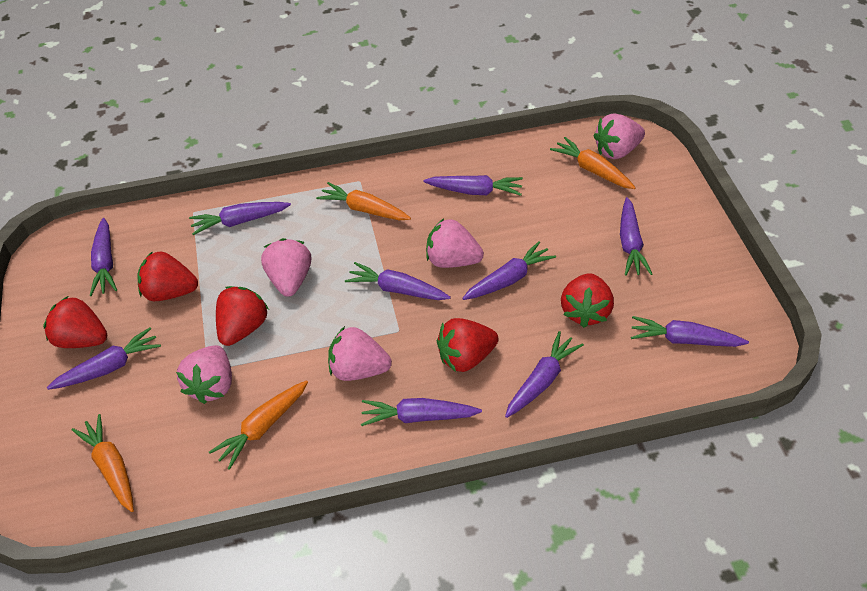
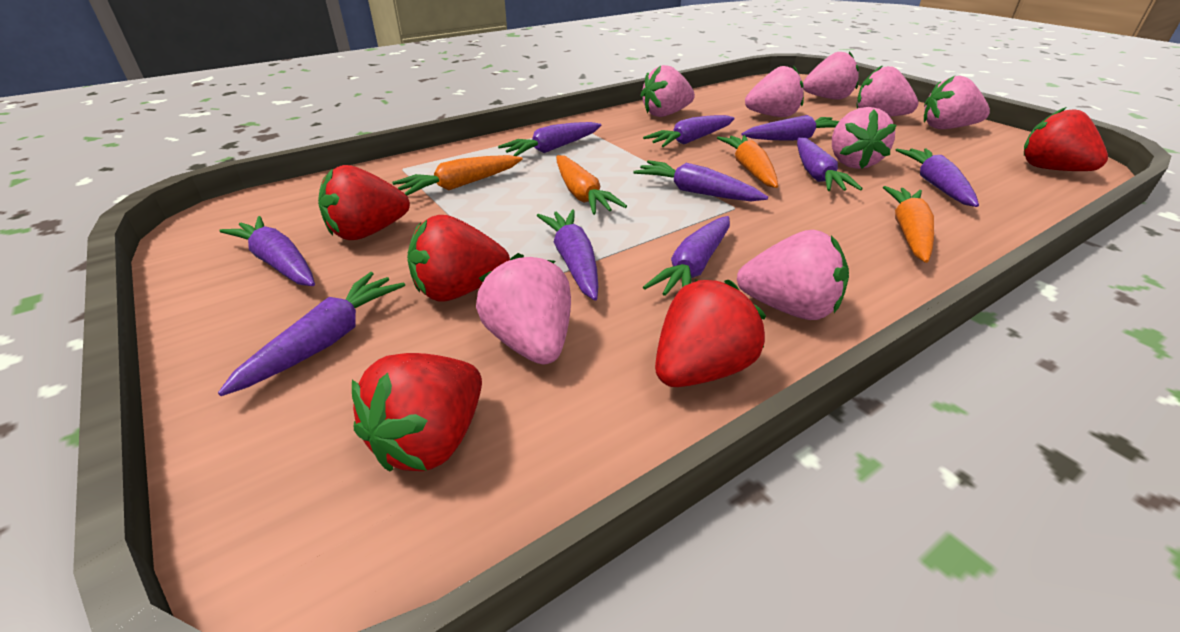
pink strawberry: 5 -> 8

